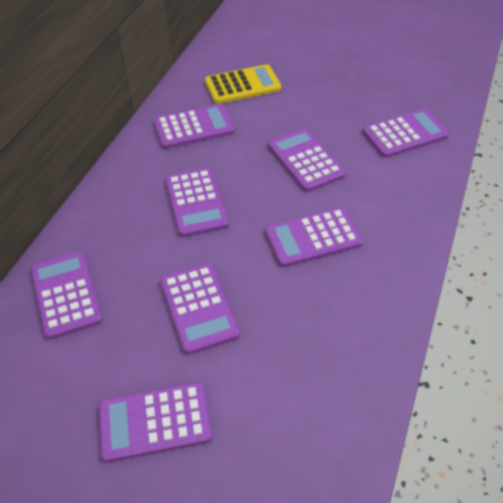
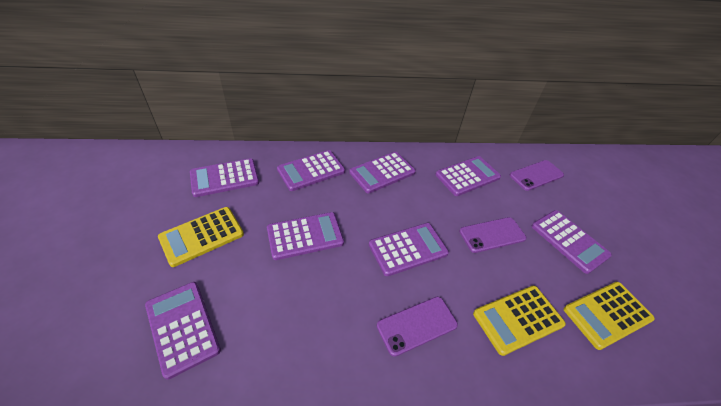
purple phone: 0 -> 3
yellow calculator: 1 -> 3

